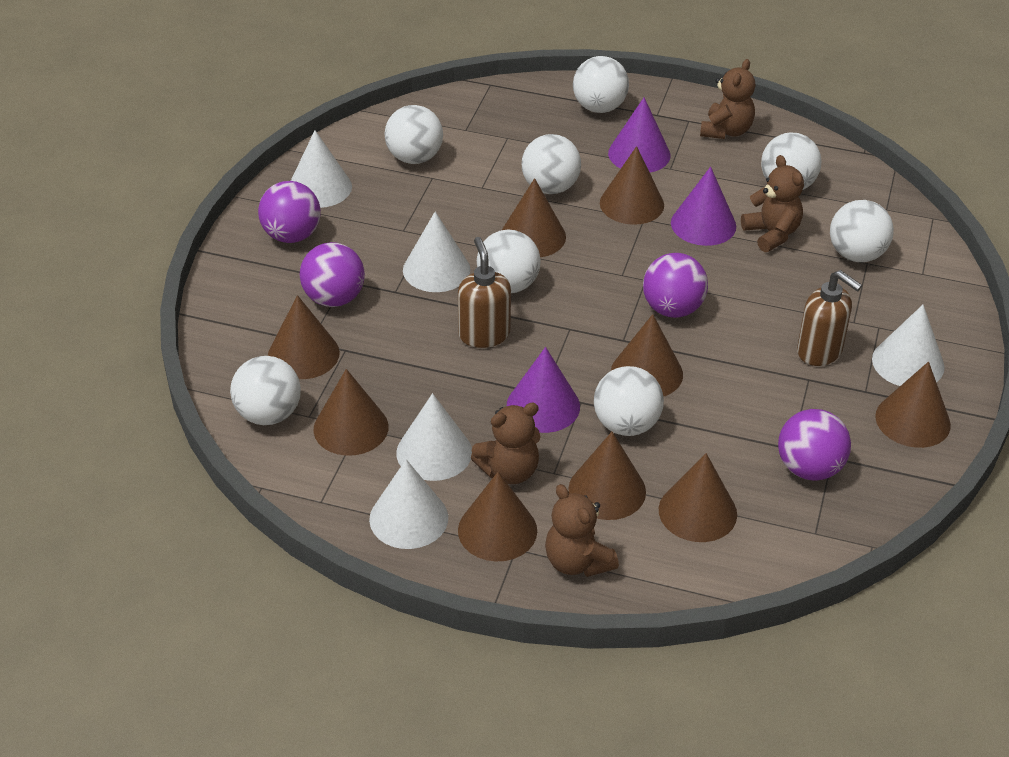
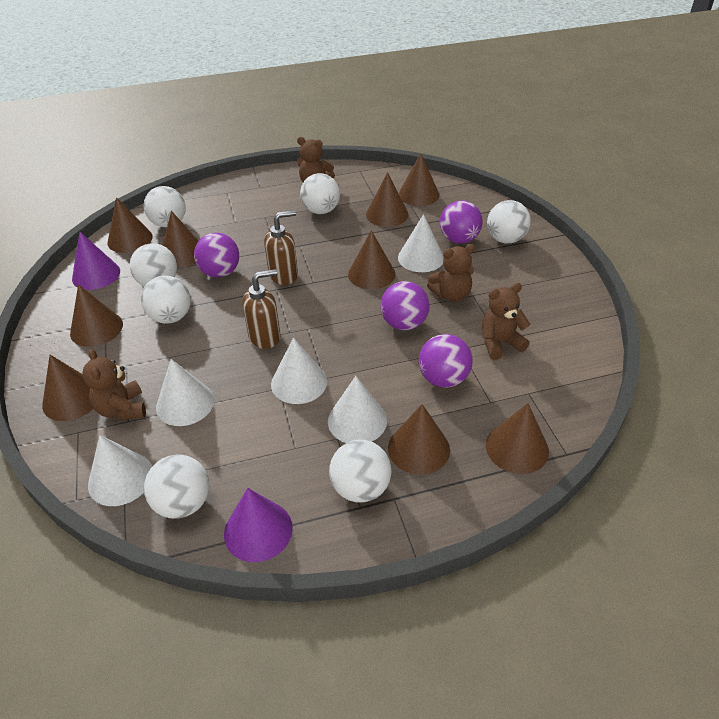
purple cone: 3 -> 2
white ball: 8 -> 7

